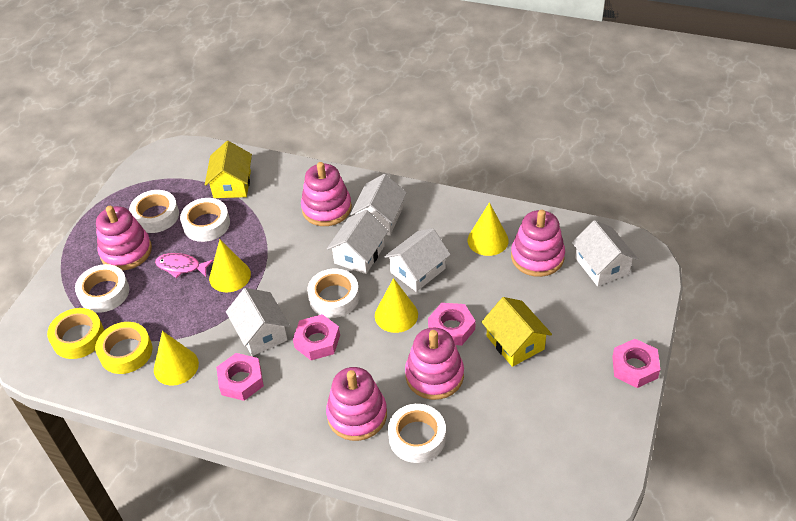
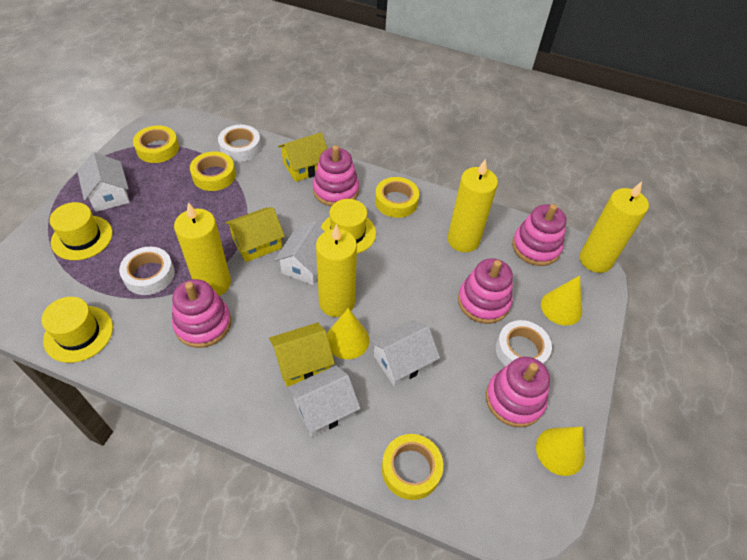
pink fish: 1 -> 0
pink nut: 4 -> 0
white house: 5 -> 4
white tape: 5 -> 3
yellow candle: 0 -> 4
yellow cone: 4 -> 3
yellow hat: 0 -> 3
yellow house: 2 -> 3
yellow tape: 2 -> 4

